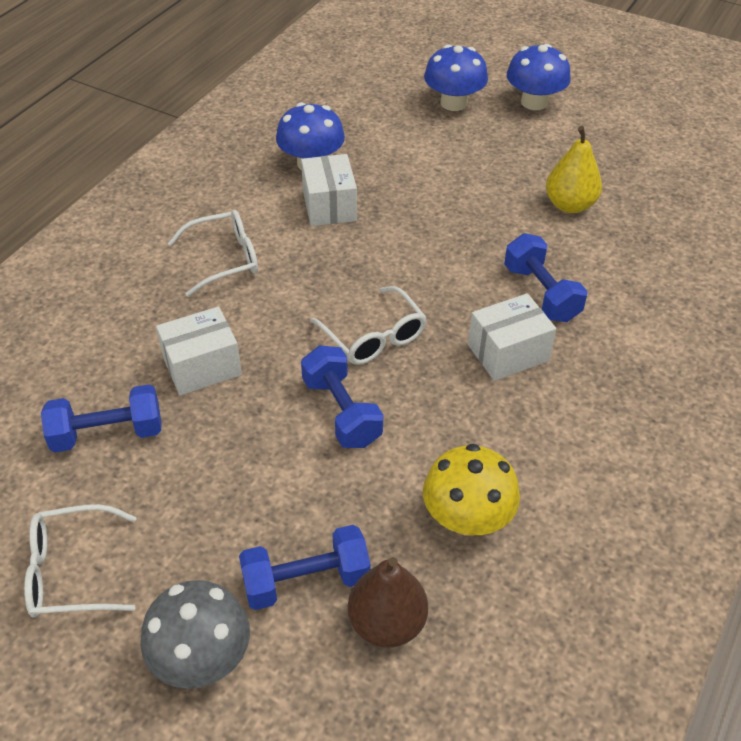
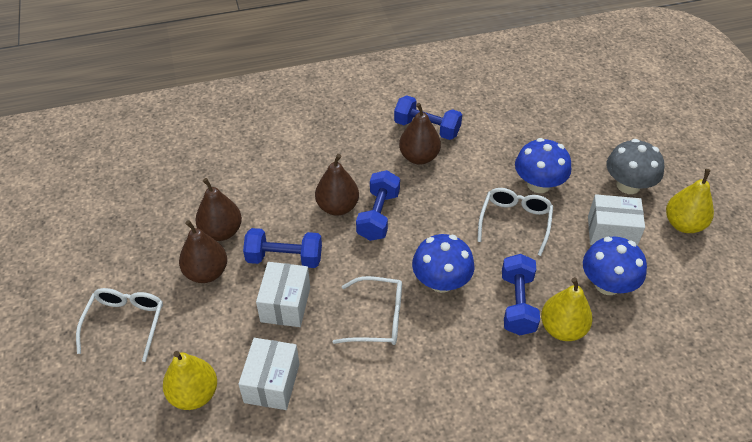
brown pear: 1 -> 4
yellow mushroom: 1 -> 0
yellow pear: 1 -> 3

